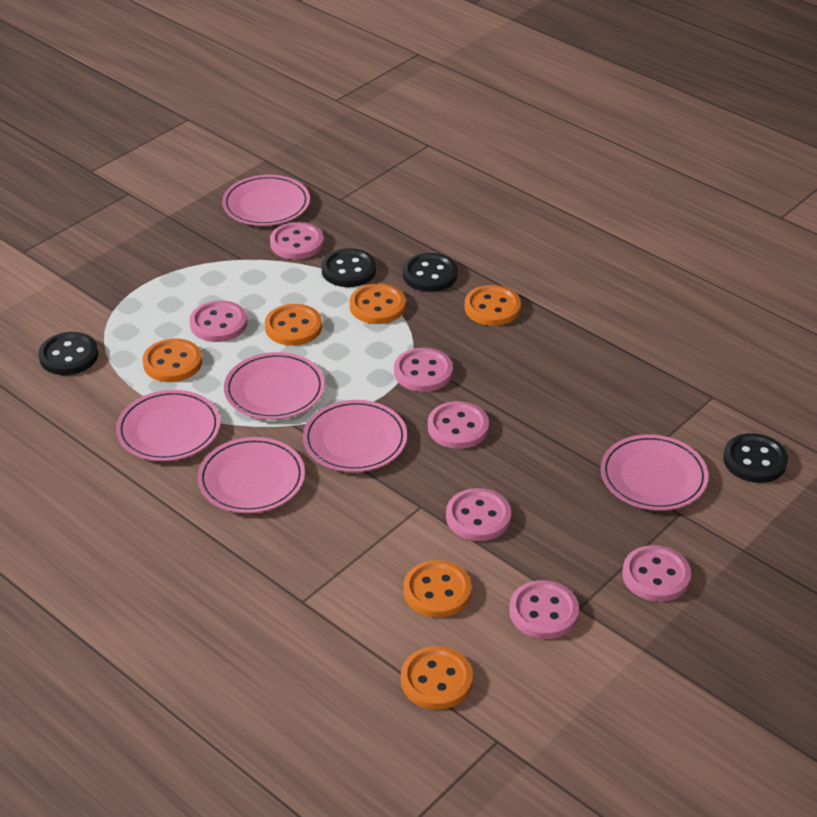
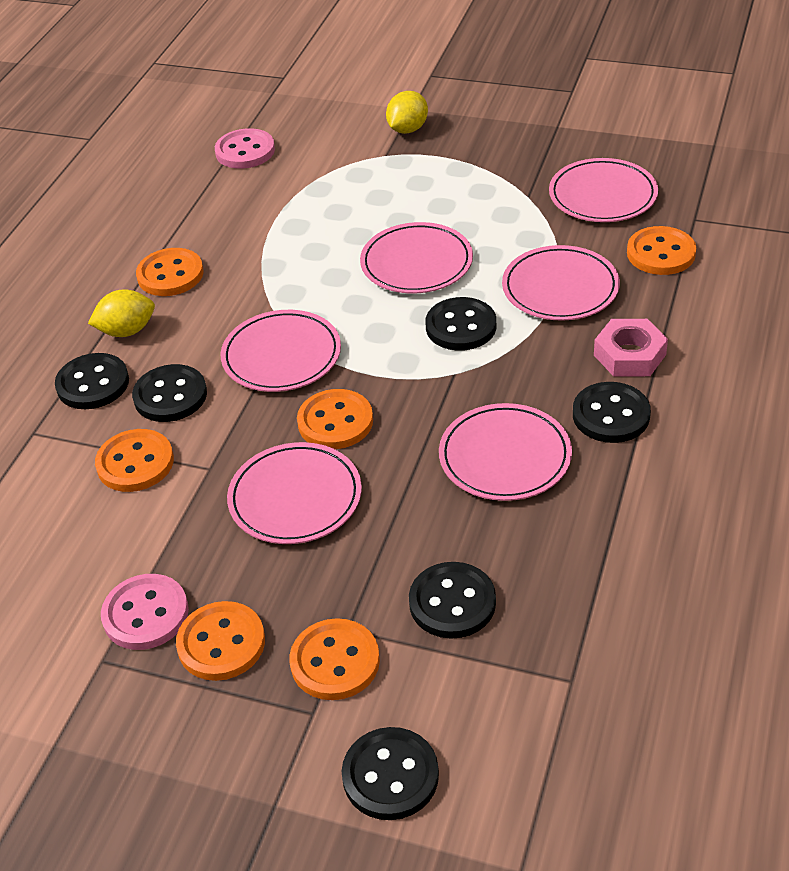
black button: 4 -> 6
pink button: 7 -> 2
pink nut: 0 -> 1
yellow lemon: 0 -> 2

